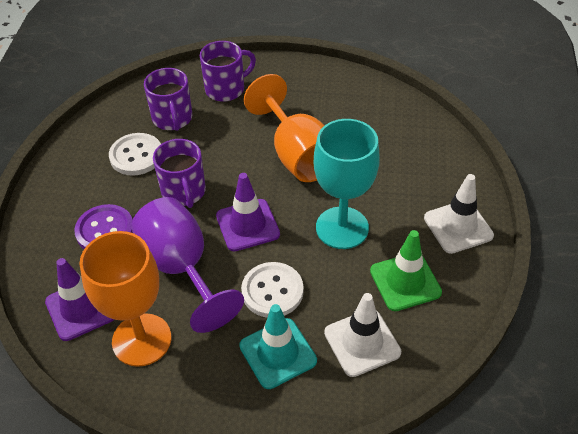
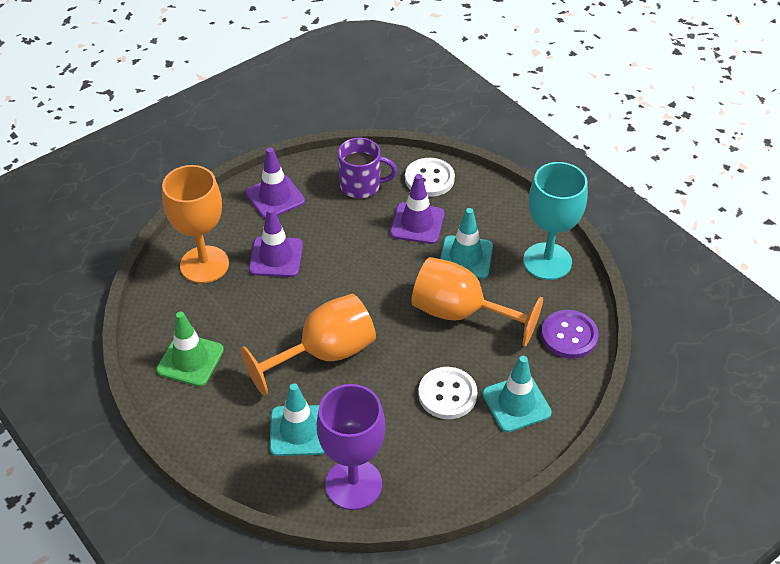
orange goblet: 2 -> 3
purple mug: 3 -> 1
purple traffic cone: 2 -> 3
turquoise traffic cone: 1 -> 3
white traffic cone: 2 -> 0

